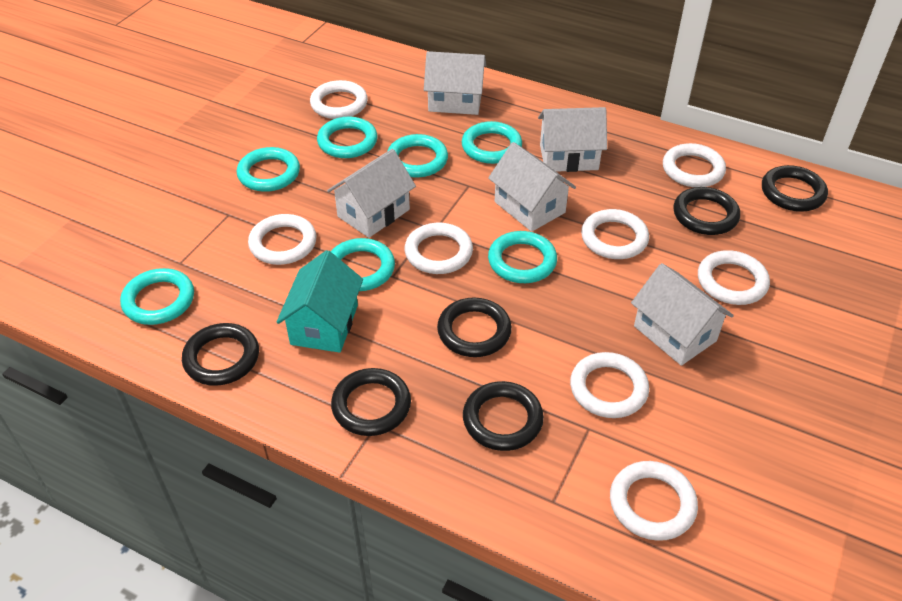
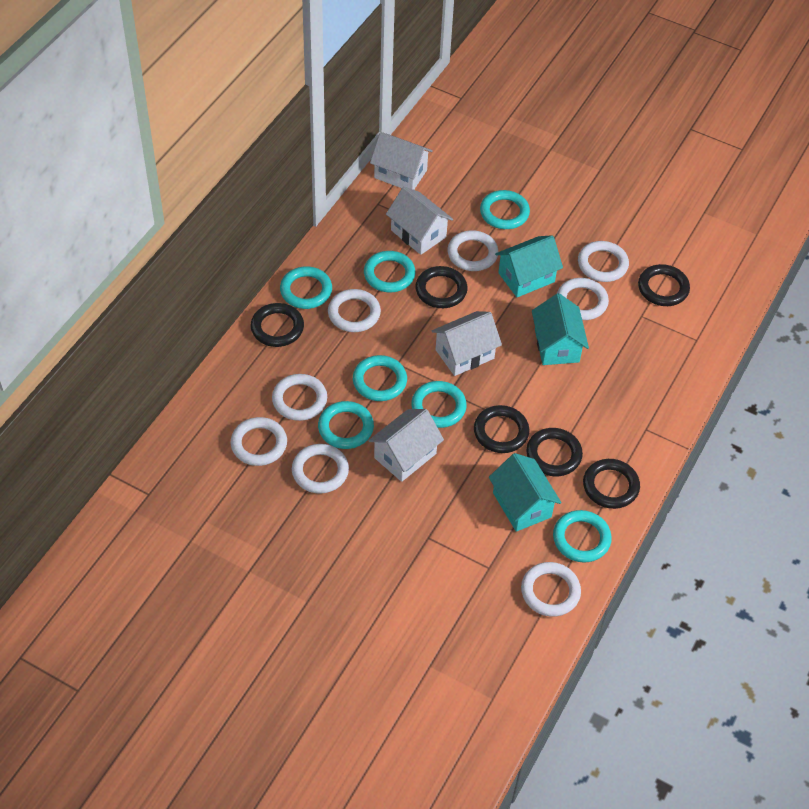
turquoise house: 1 -> 3
white house: 5 -> 4

